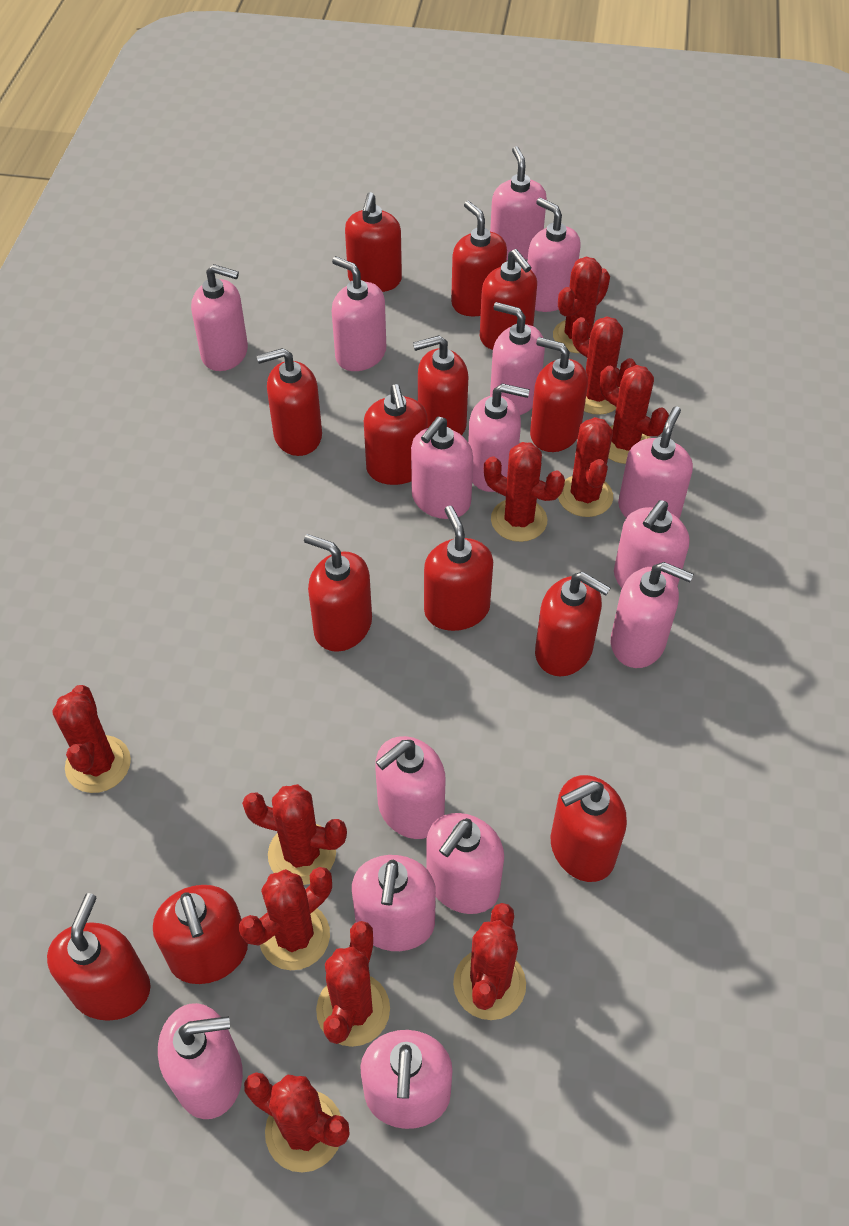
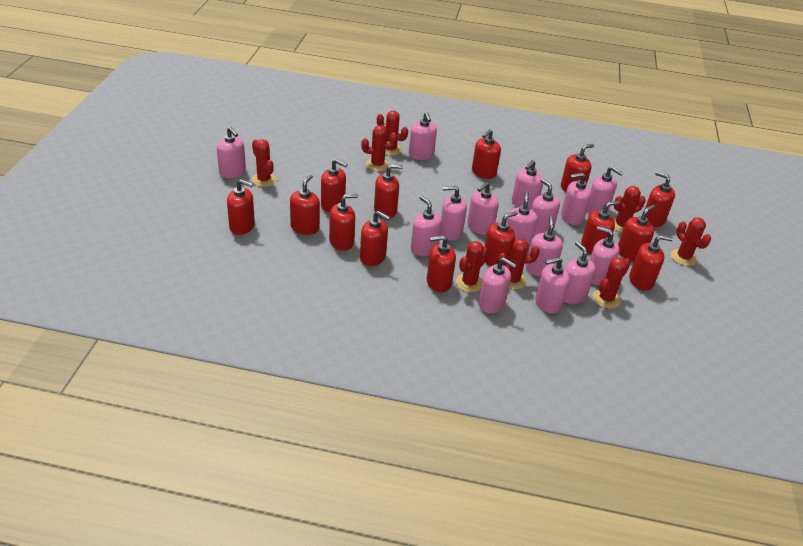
red cactus: 11 -> 8
red soap dispenser: 13 -> 14

